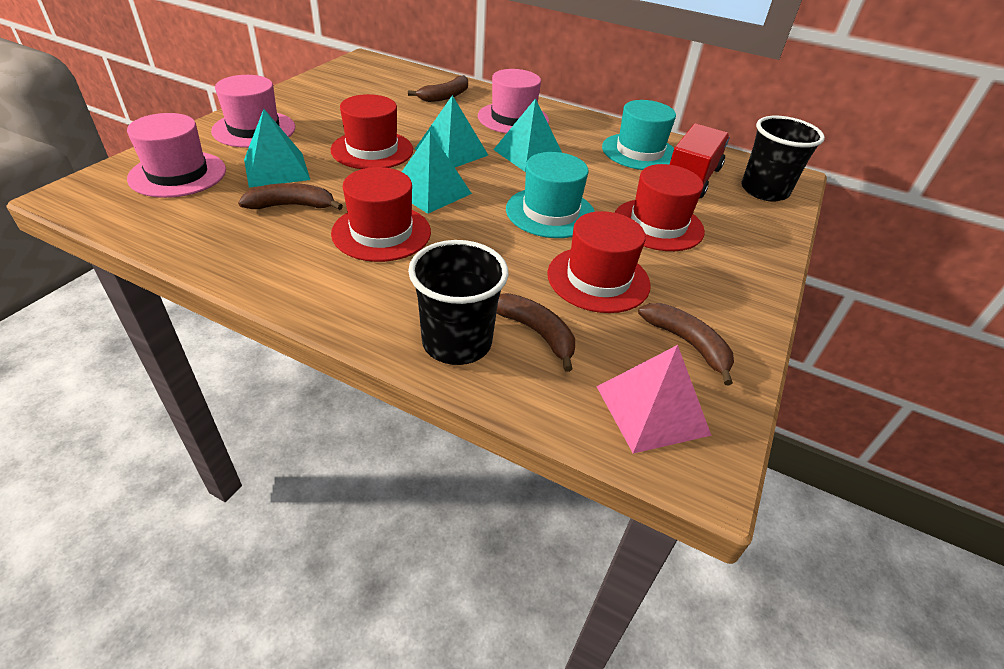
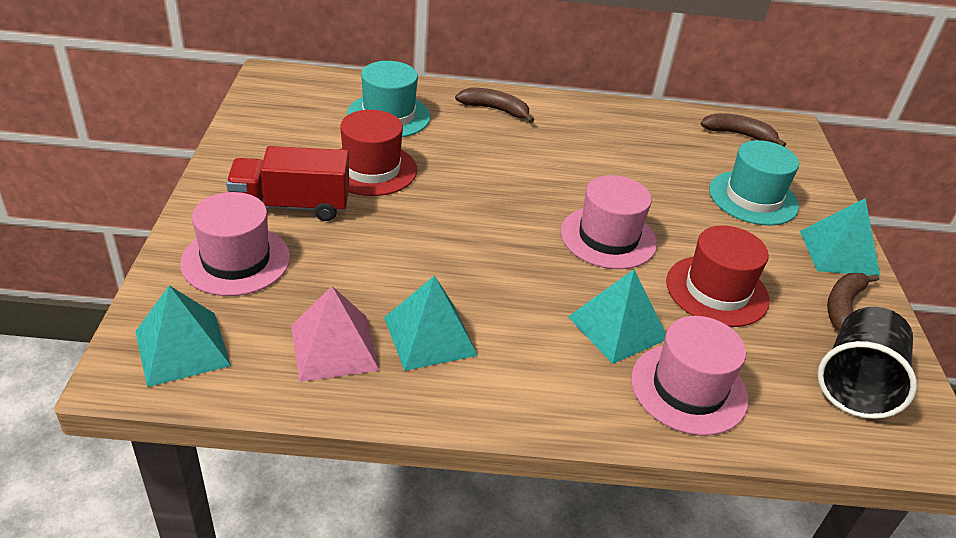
black cup: 2 -> 1
brown banana: 4 -> 3
red hat: 4 -> 2

